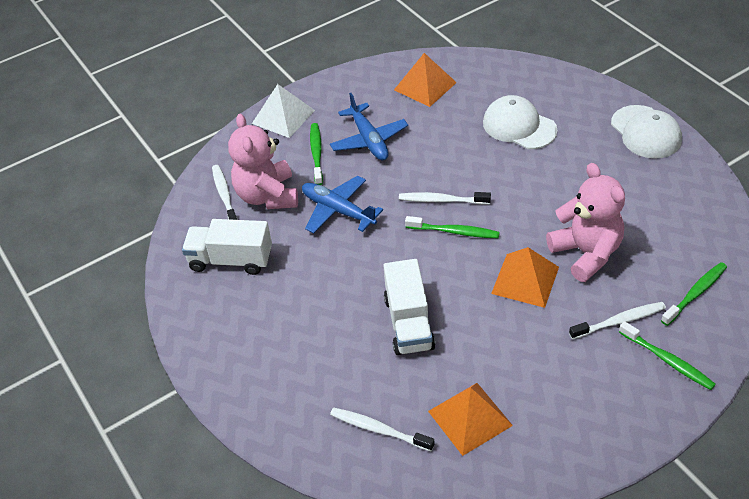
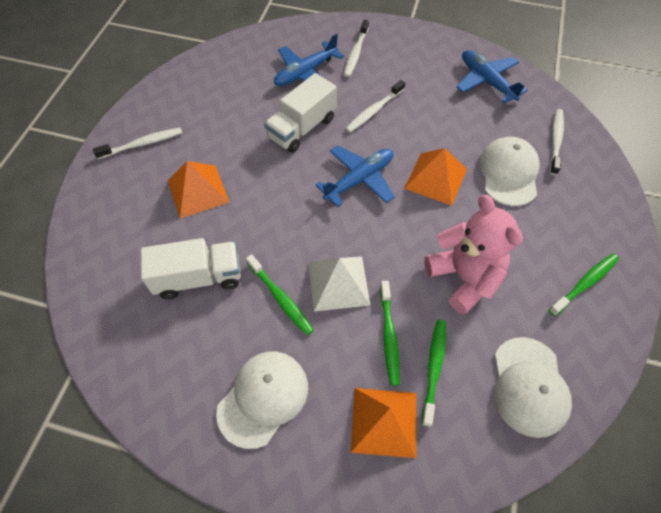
blue plane: 2 -> 3
pink teddy bear: 2 -> 1
white cap: 2 -> 3

